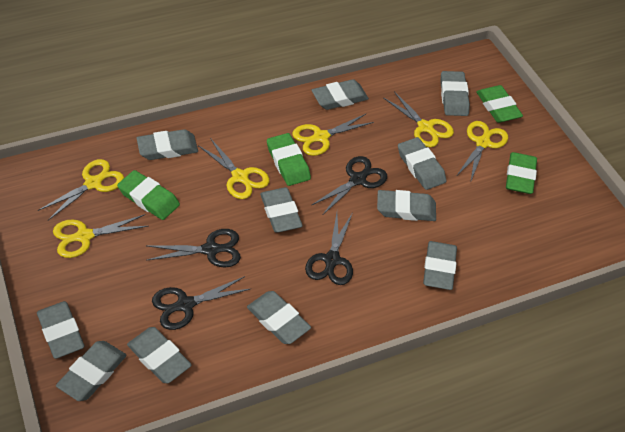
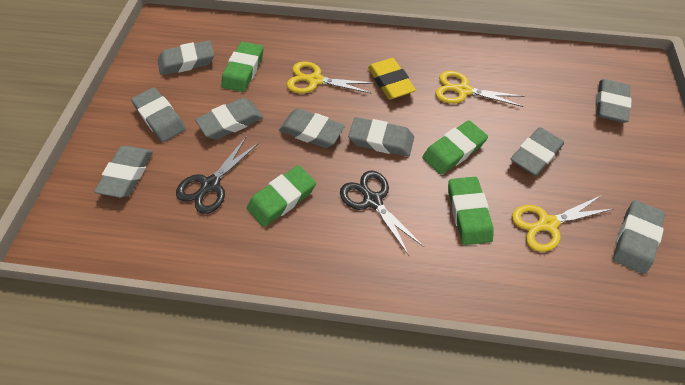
black scissors: 4 -> 2
grey eraser: 11 -> 9
yellow eraser: 0 -> 1
yellow scissors: 6 -> 3

